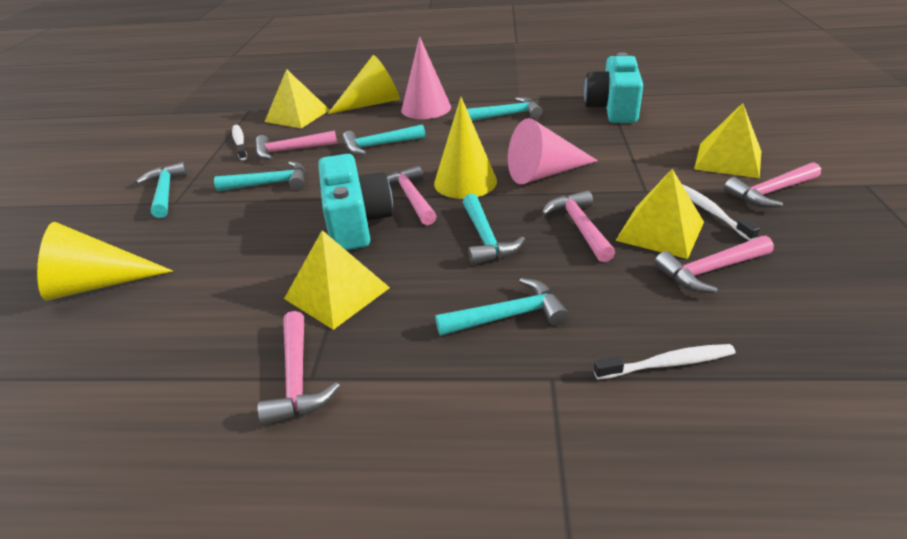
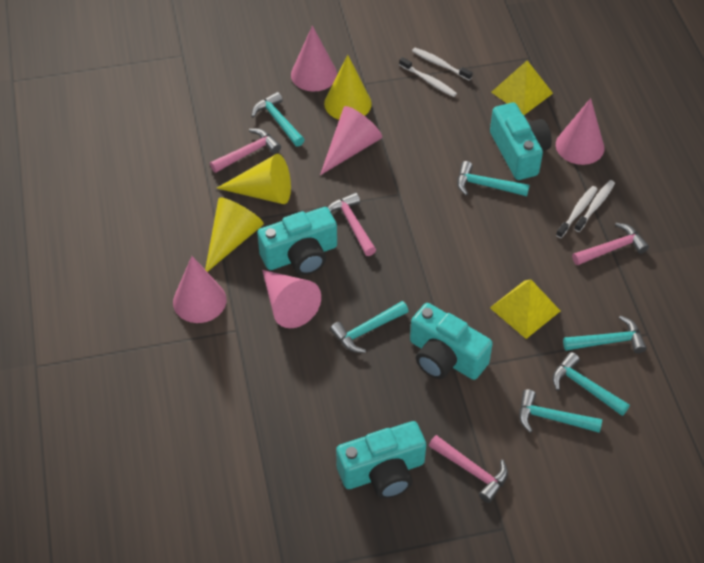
pink cone: 2 -> 5
pink hammer: 6 -> 4
turquoise camera: 2 -> 4
white toothbrush: 3 -> 4
yellow pyramid: 4 -> 2

